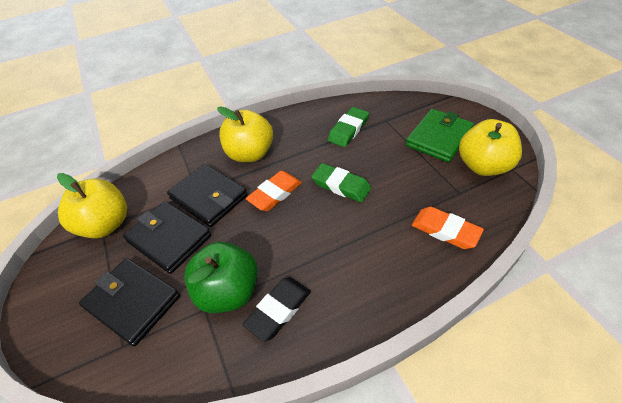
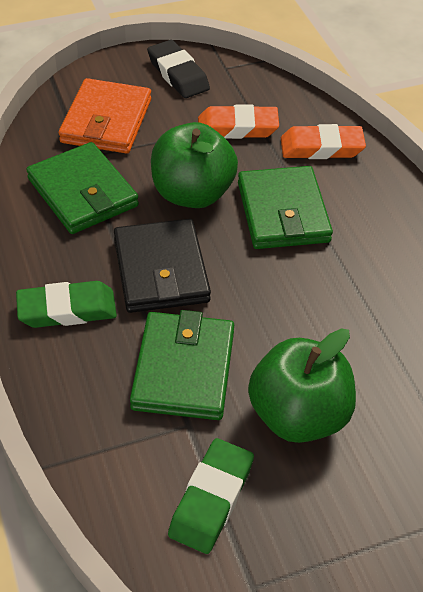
black wallet: 3 -> 1
green apple: 1 -> 2
green wallet: 1 -> 3
orange wallet: 0 -> 1
yellow apple: 3 -> 0

